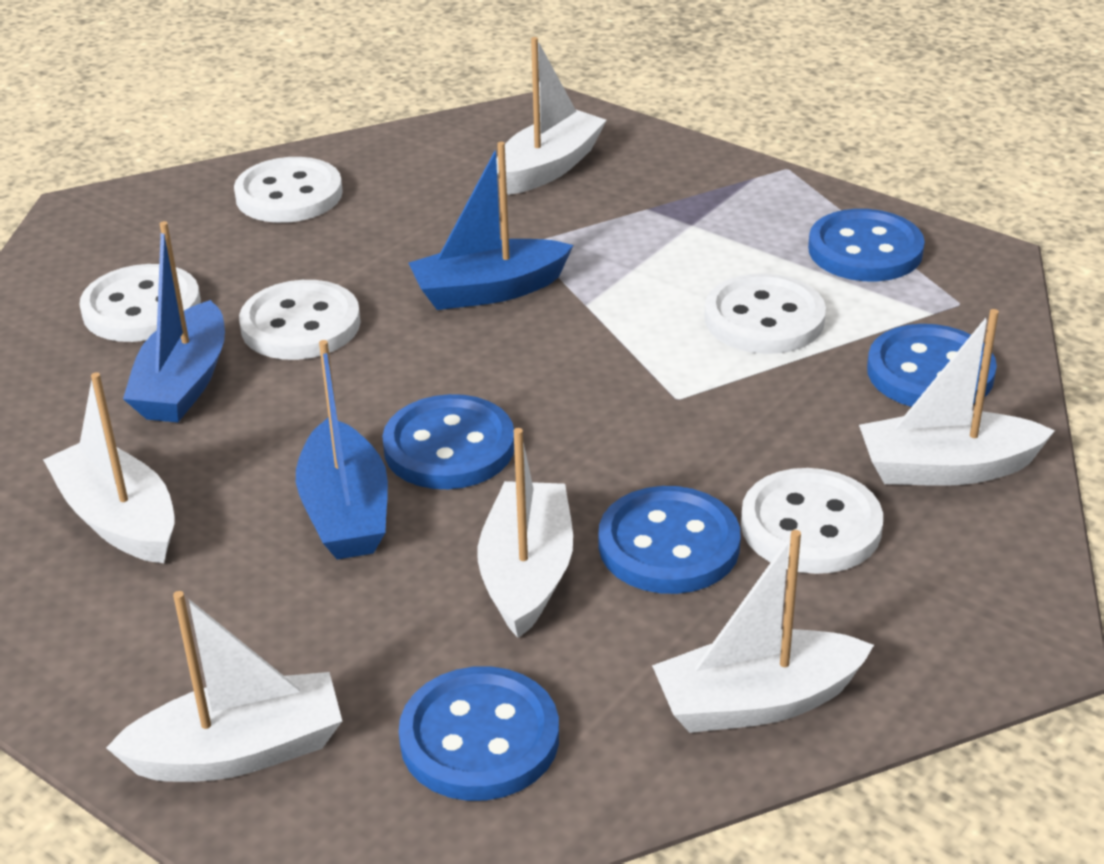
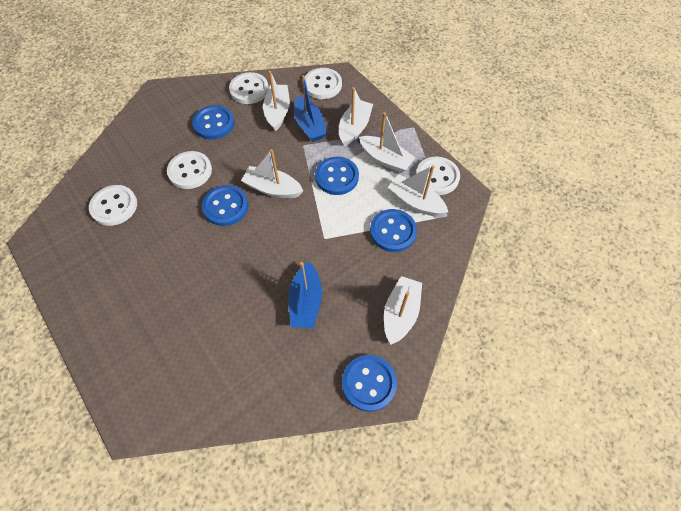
blue boat: 3 -> 2

